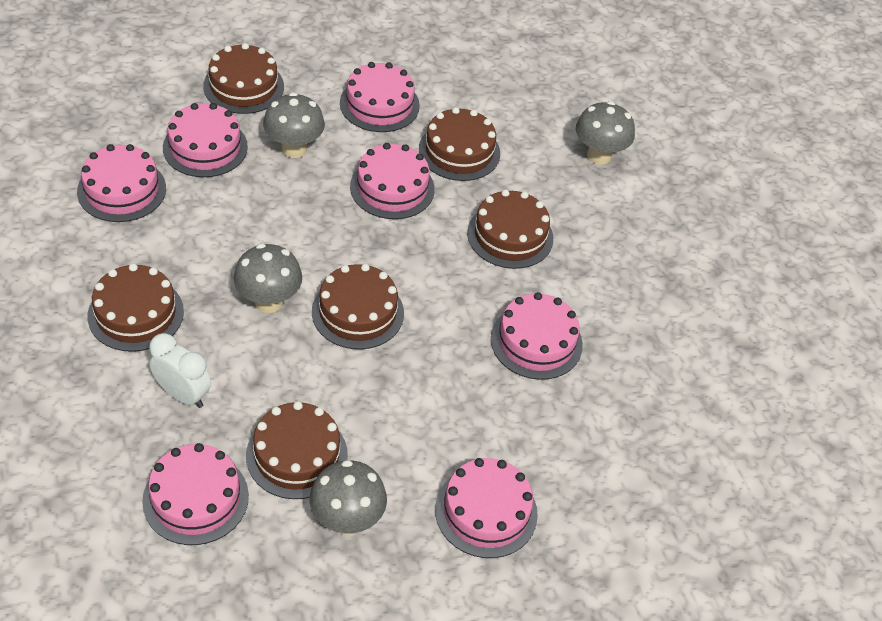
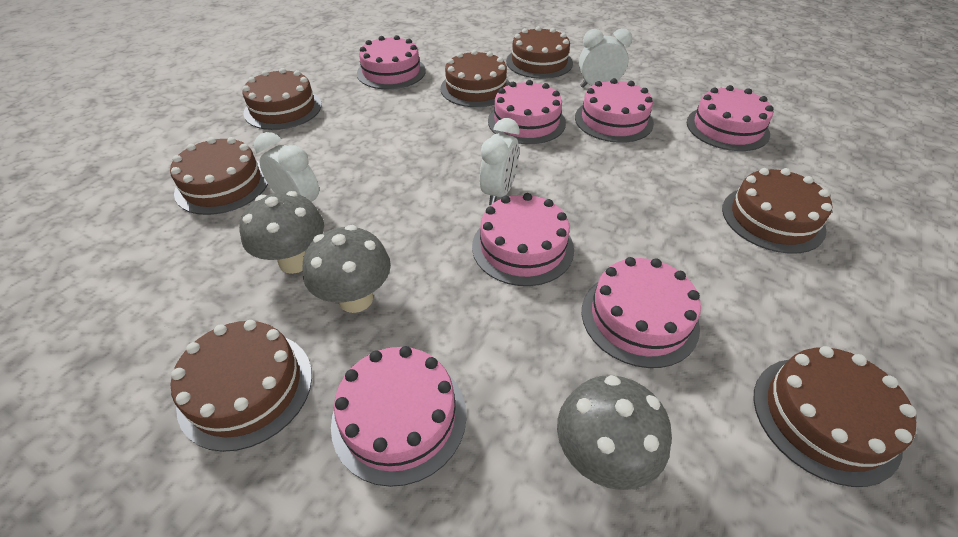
brown cake: 6 -> 7
grey mushroom: 4 -> 3
white clock: 1 -> 3

